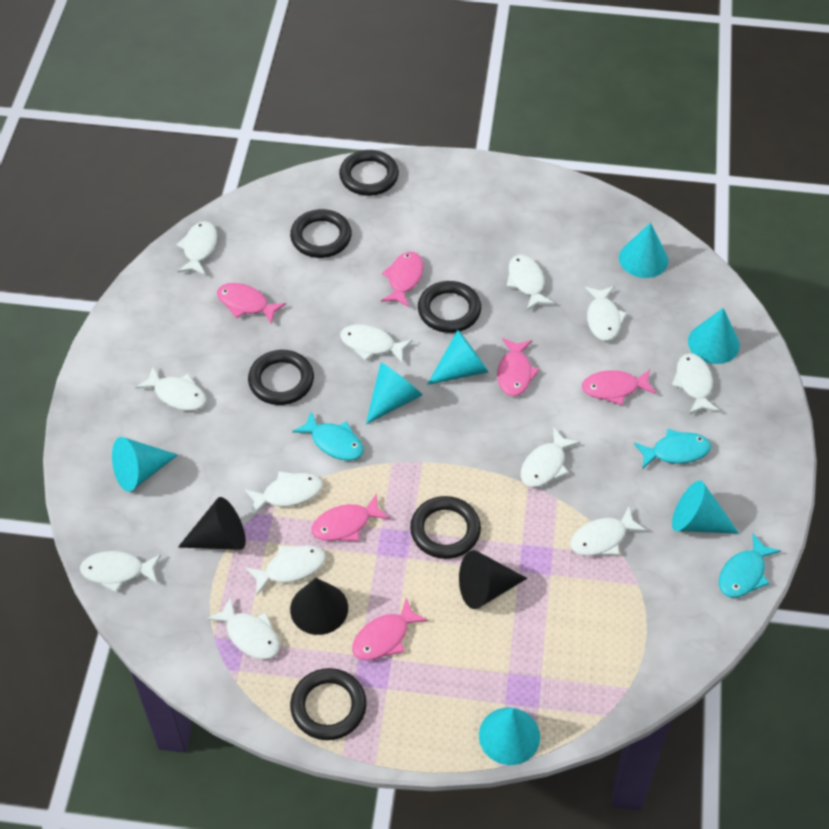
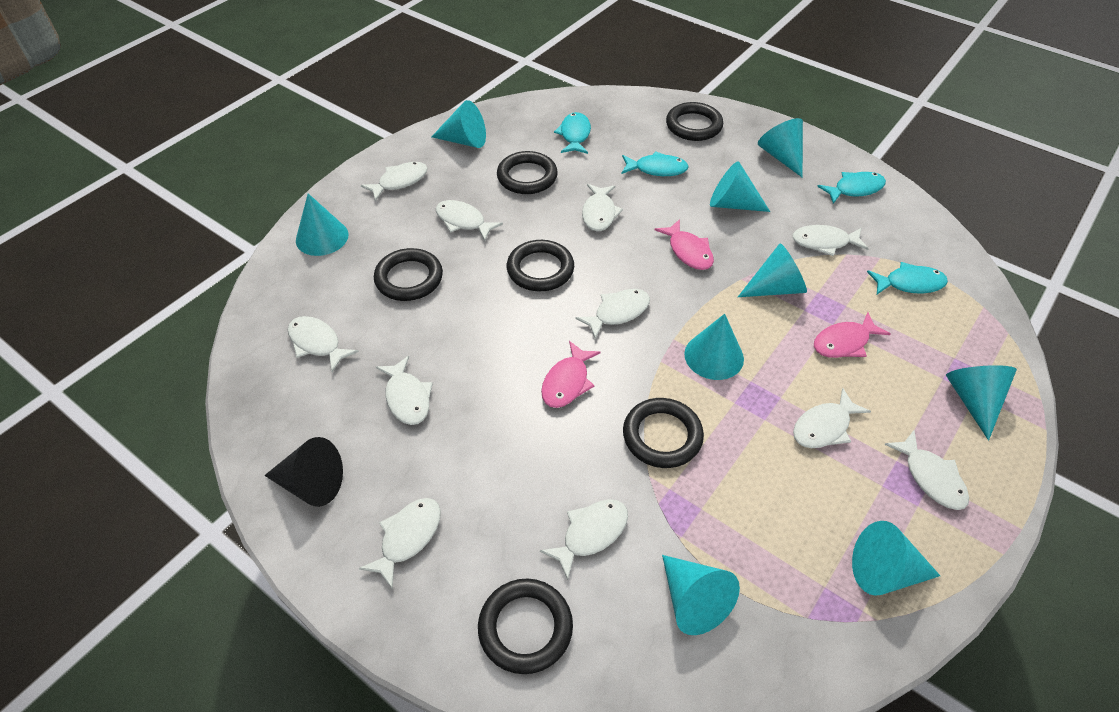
black cone: 3 -> 1
pink fish: 6 -> 3
turquoise cone: 7 -> 9
turquoise fish: 3 -> 4
white fish: 12 -> 11

